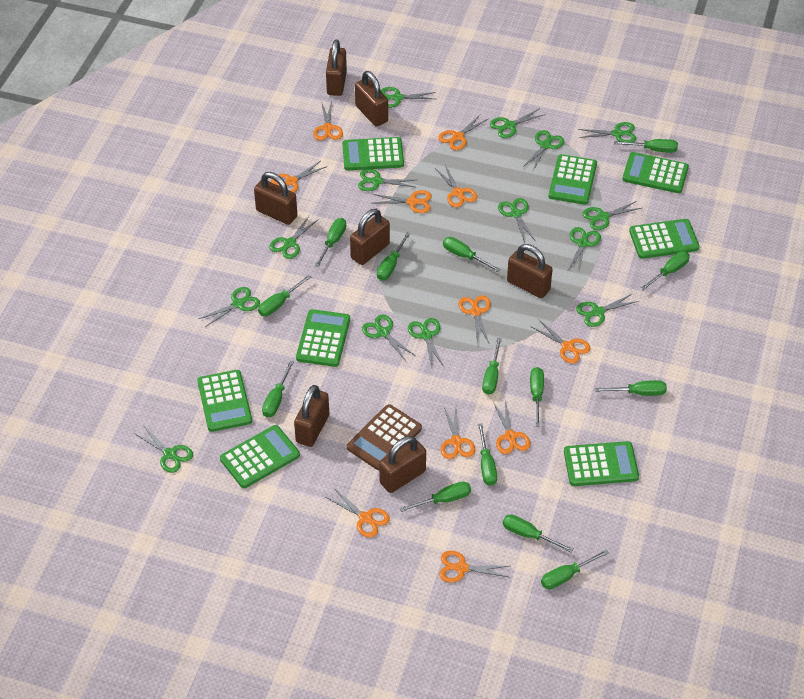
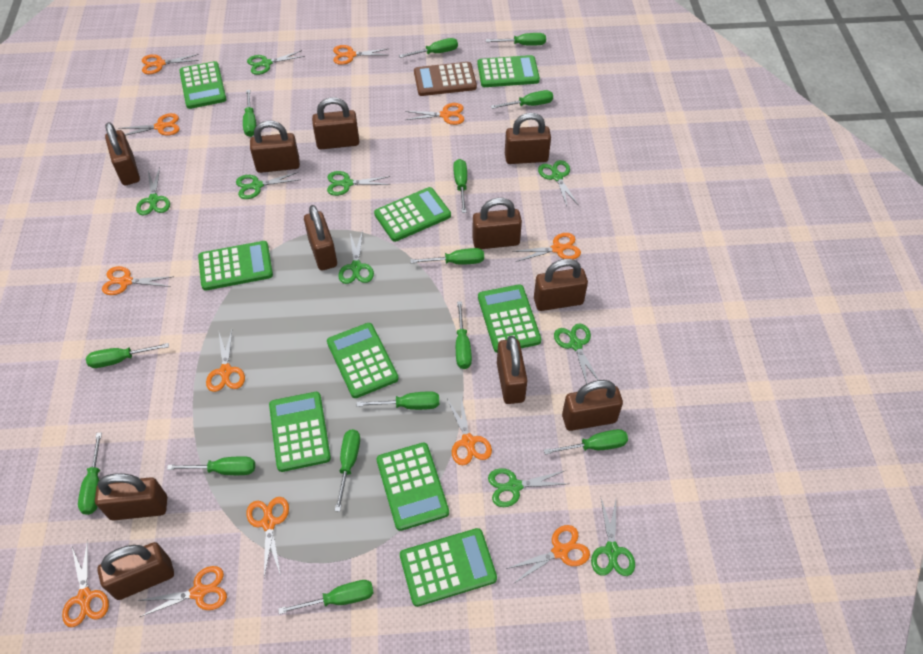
brown padlock: 7 -> 11
green calculator: 8 -> 9
green scissors: 14 -> 9
orange scissors: 11 -> 12

